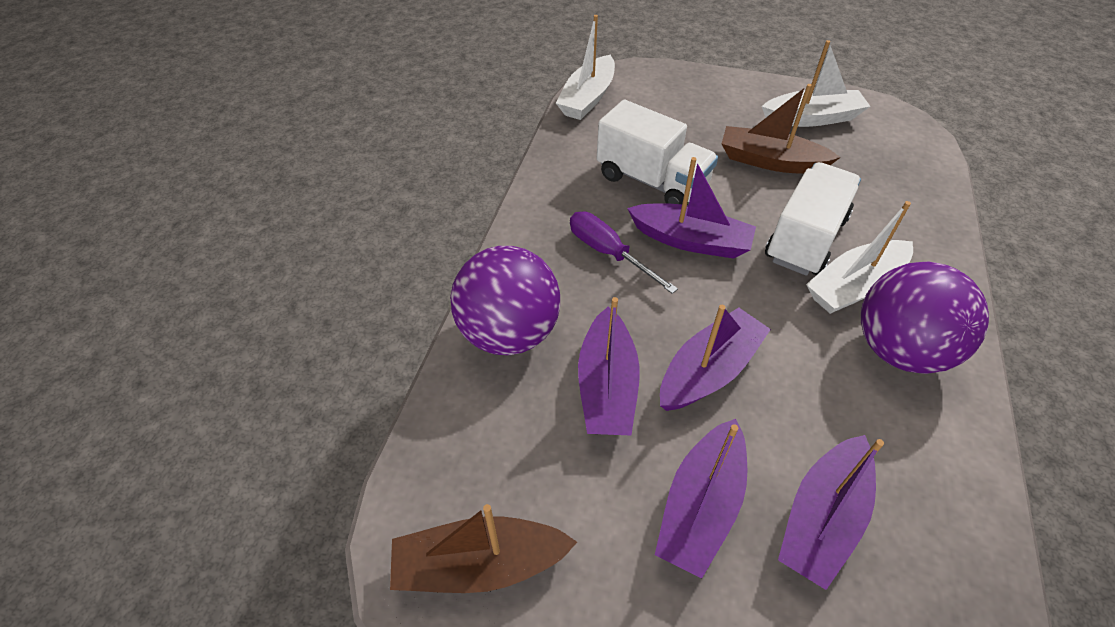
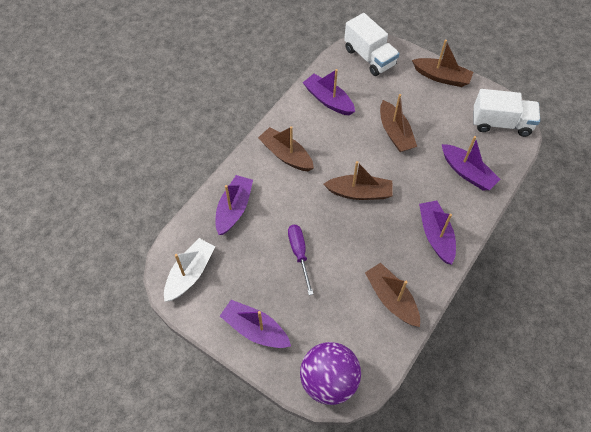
brown boat: 2 -> 5
purple ball: 2 -> 1
white boat: 3 -> 1

